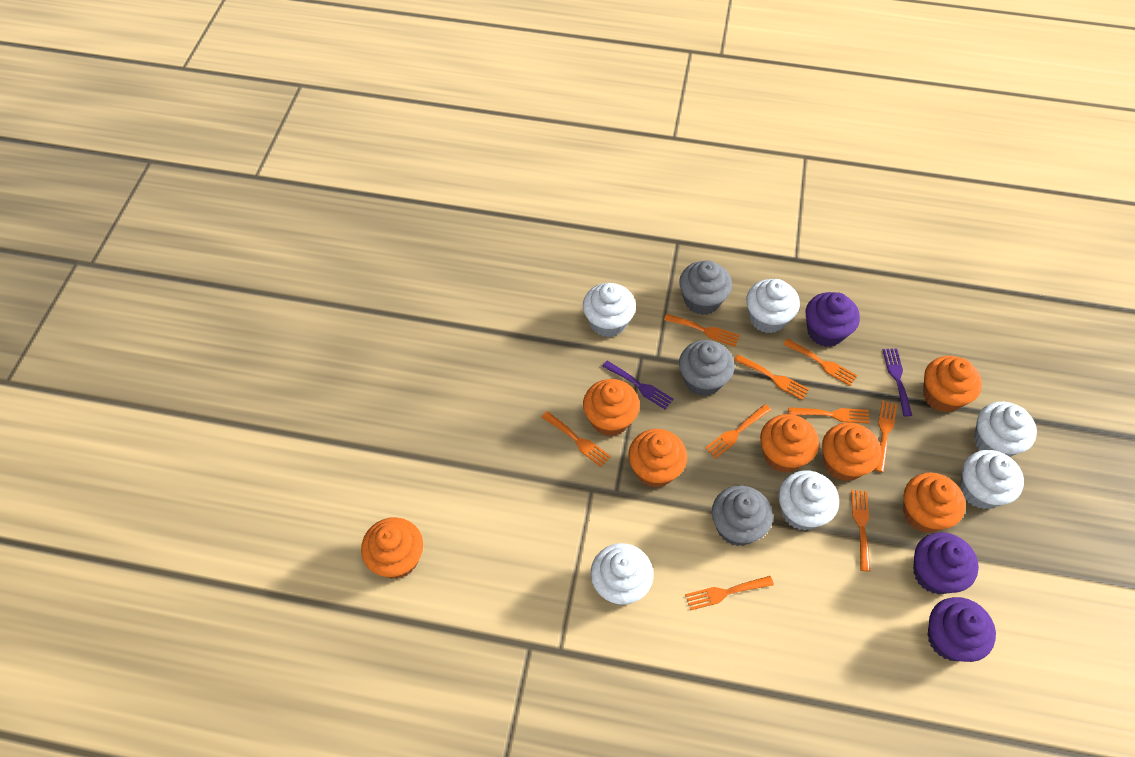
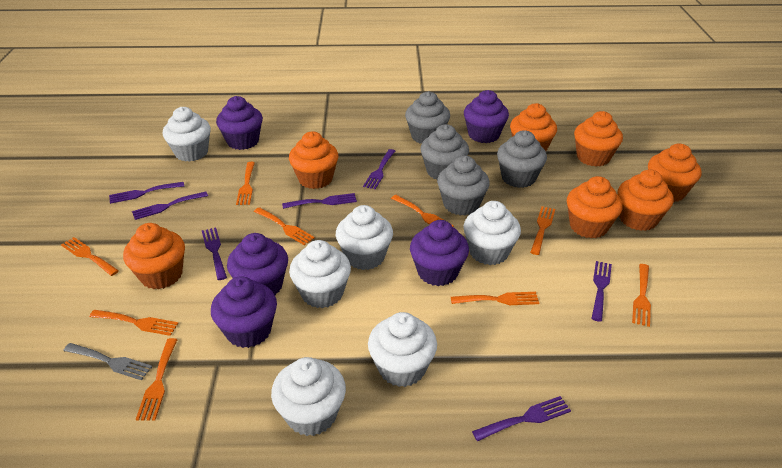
grey cupcake: 3 -> 4
grey fork: 0 -> 1
purple cupcake: 3 -> 5
purple fork: 2 -> 7

